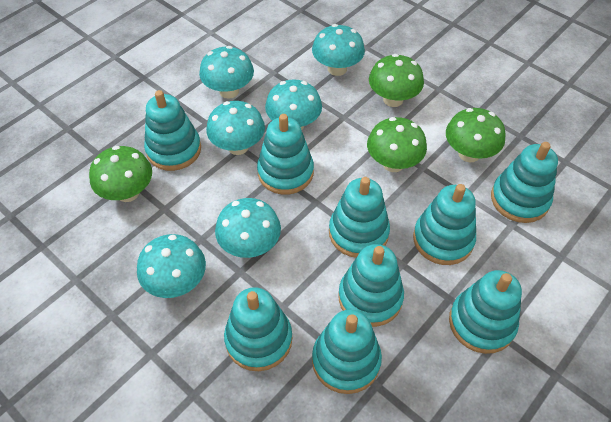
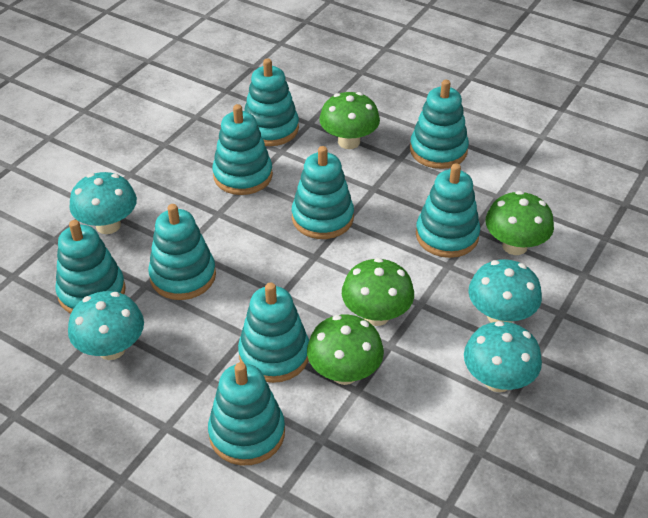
turquoise mushroom: 6 -> 4

